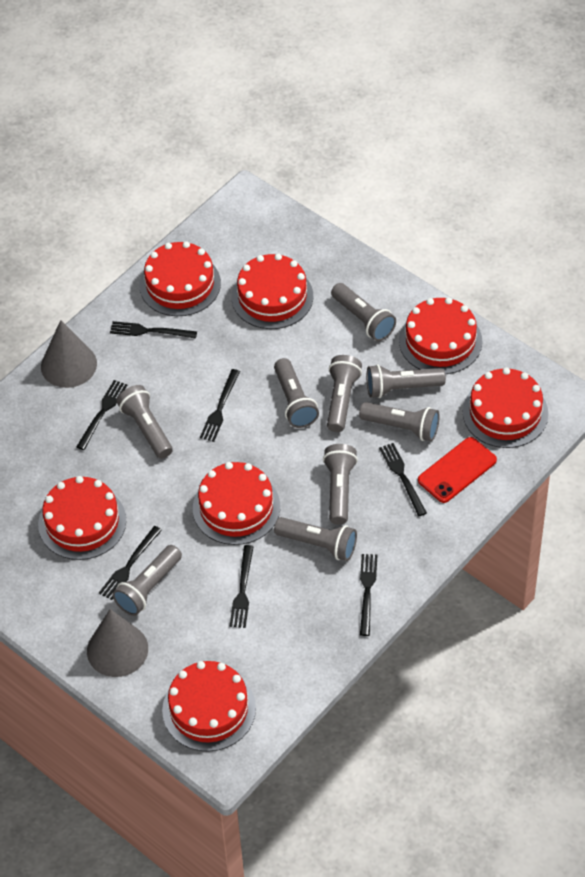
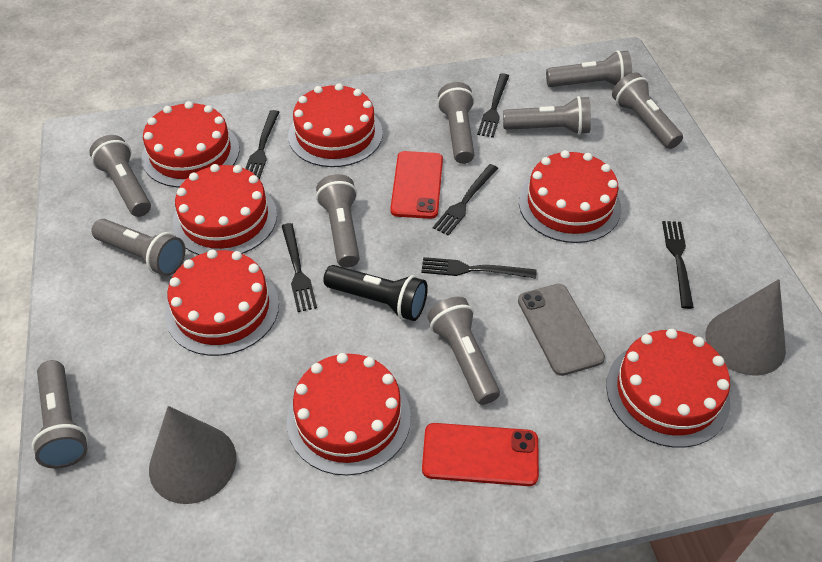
black flashlight: 0 -> 1
black fork: 7 -> 6
grey phone: 0 -> 1
red phone: 1 -> 2

